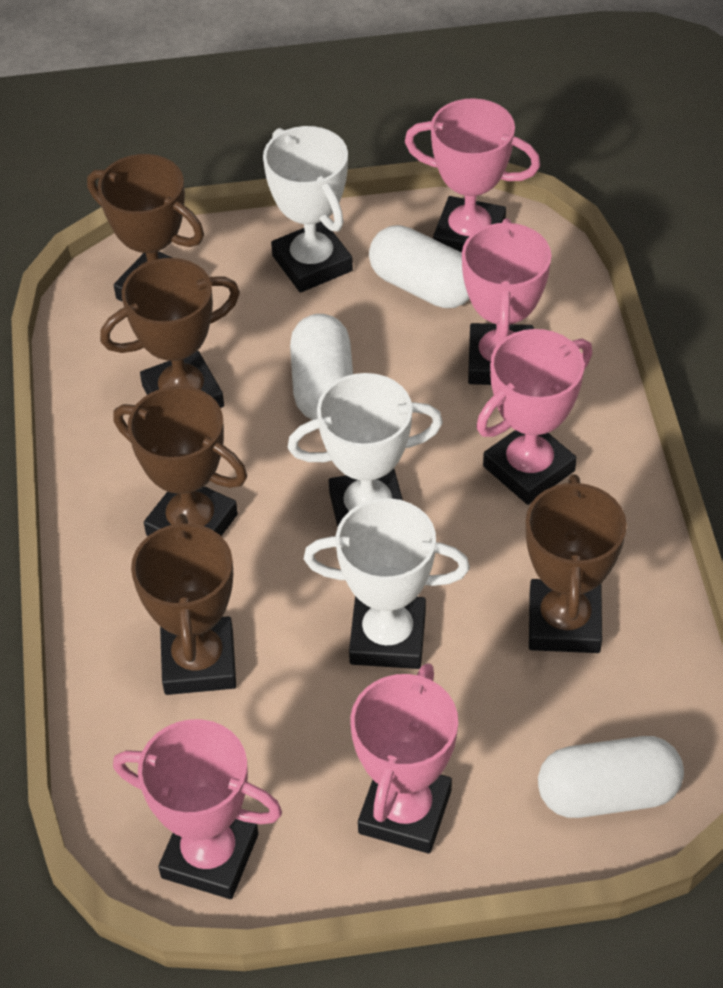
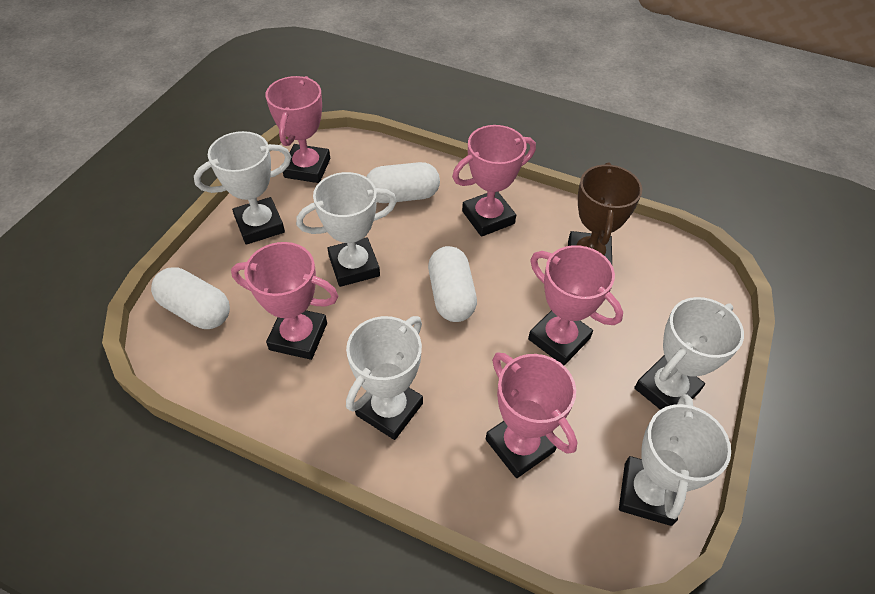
brown trophy: 5 -> 1
white trophy: 3 -> 5

